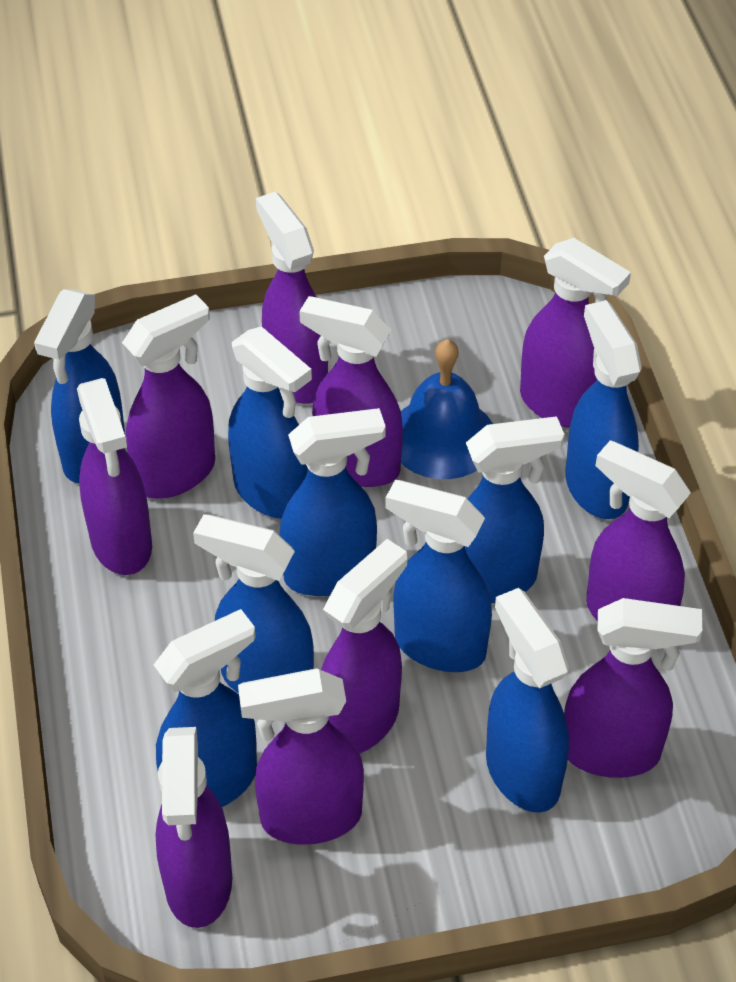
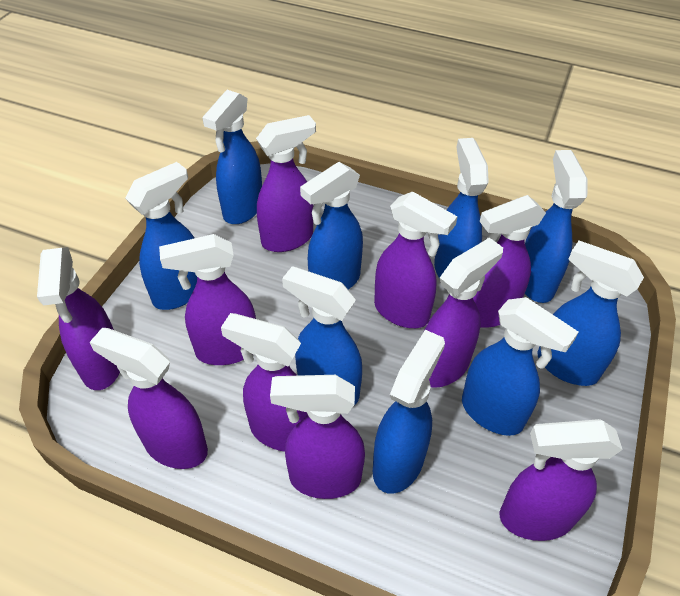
blue bell: 1 -> 0

